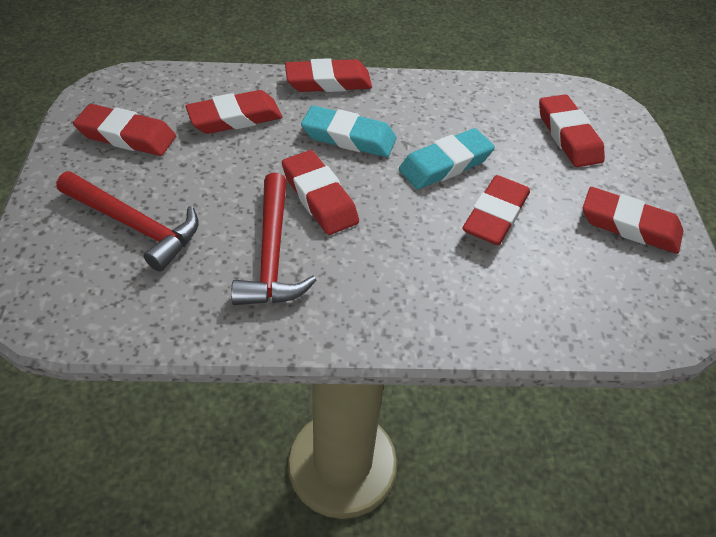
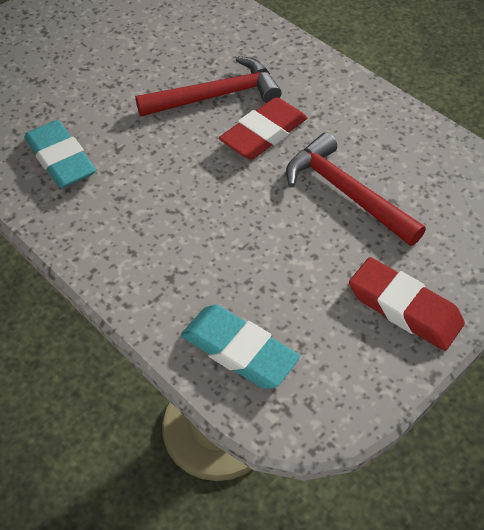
red eraser: 7 -> 2

